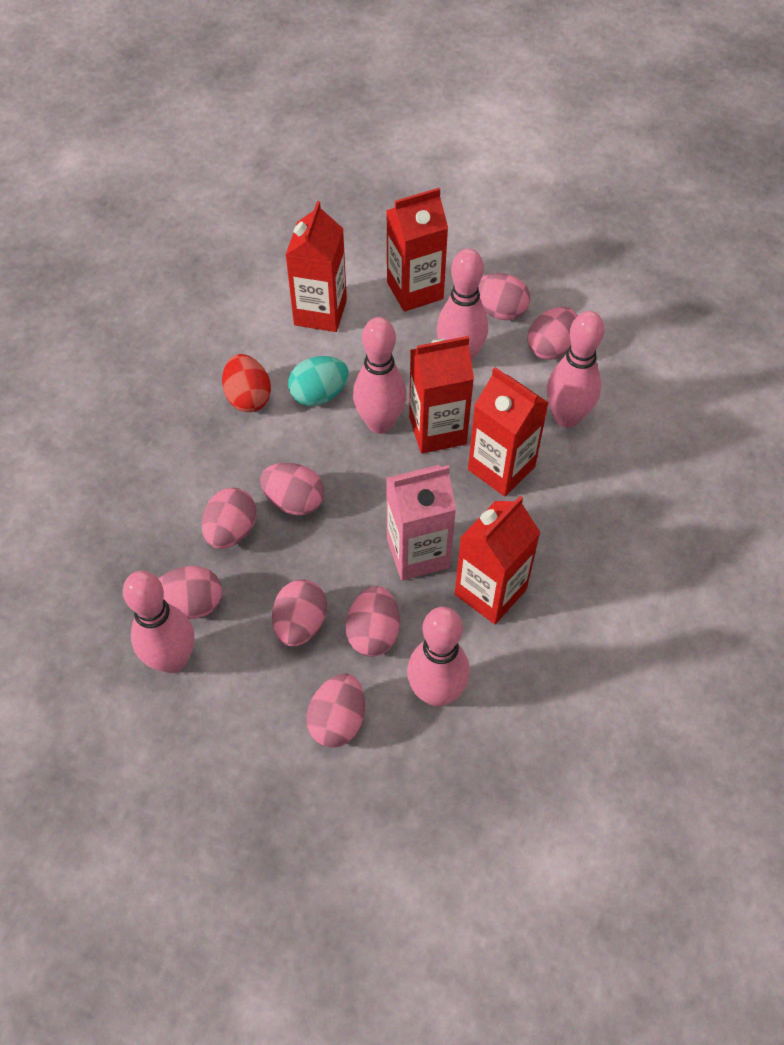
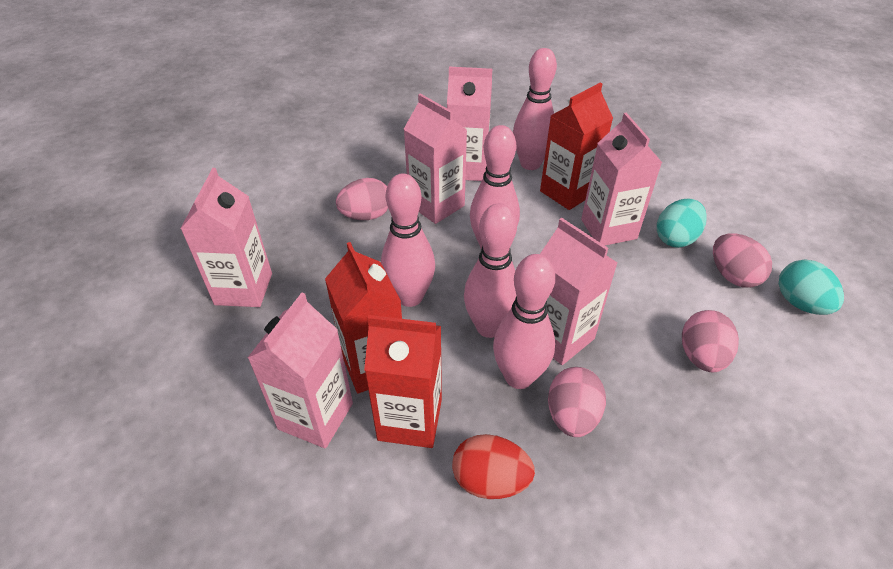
pink carton: 1 -> 6
pink egg: 8 -> 4
red carton: 5 -> 3
turquoise egg: 1 -> 2

